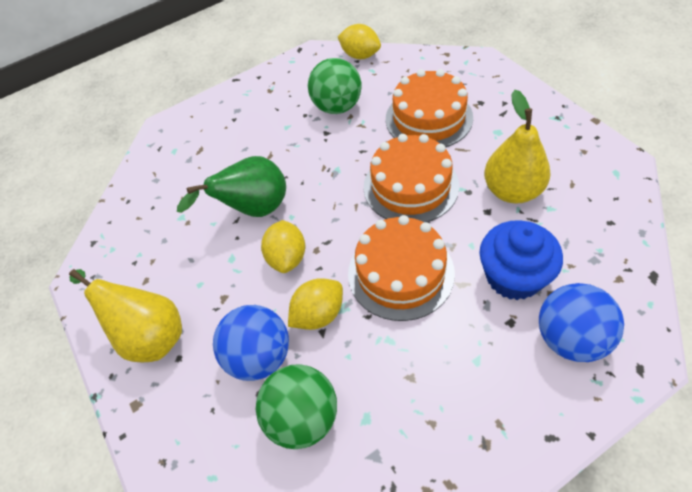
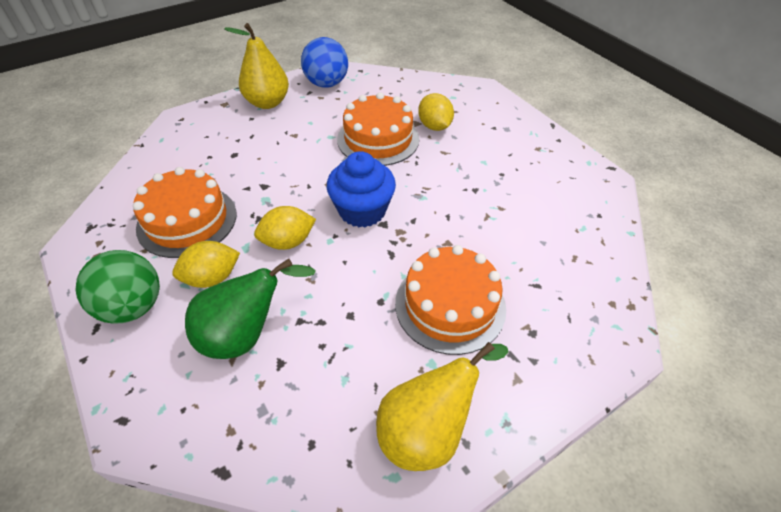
blue ball: 2 -> 1
green ball: 2 -> 1

